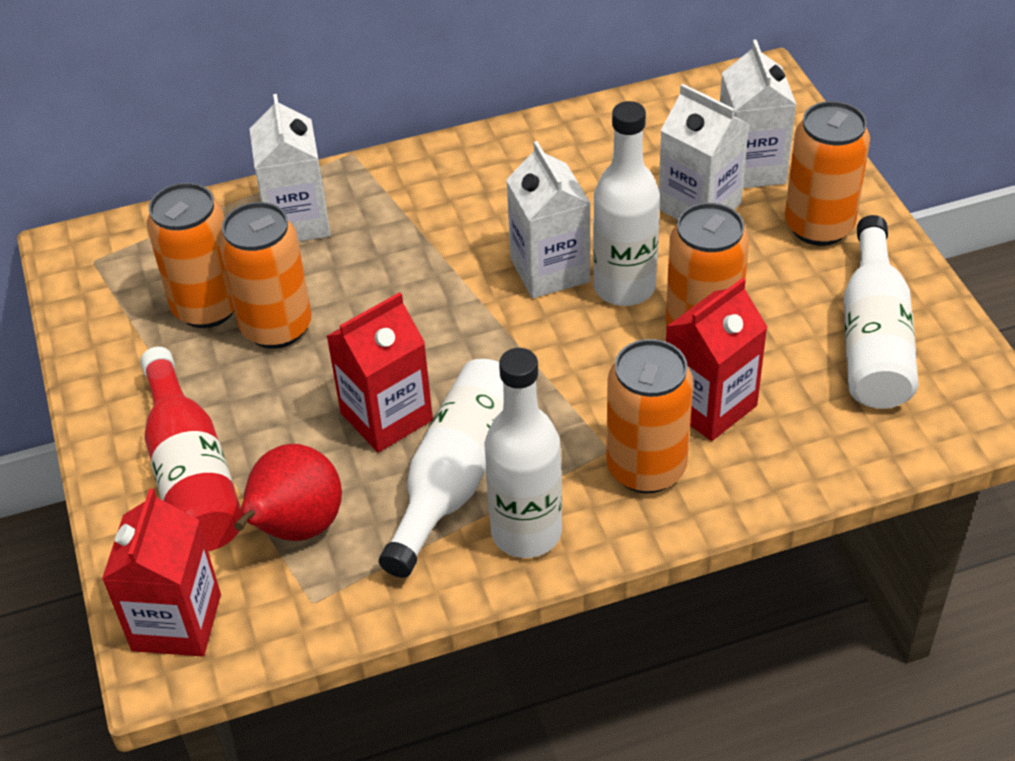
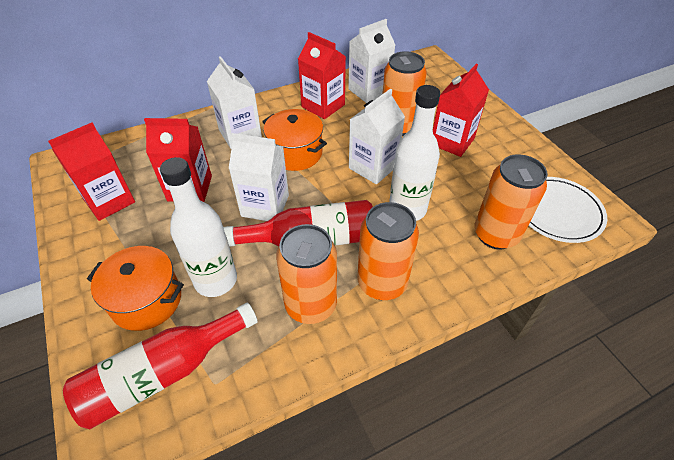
orange can: 5 -> 4
orange pot: 0 -> 2
red bottle: 1 -> 2
red carton: 3 -> 4
red pear: 1 -> 0
white bottle: 4 -> 2
white plate: 0 -> 1

